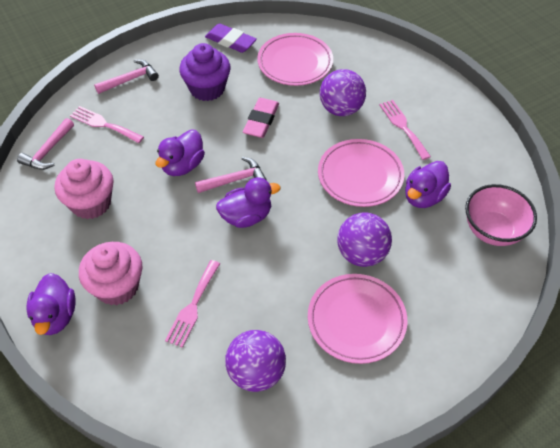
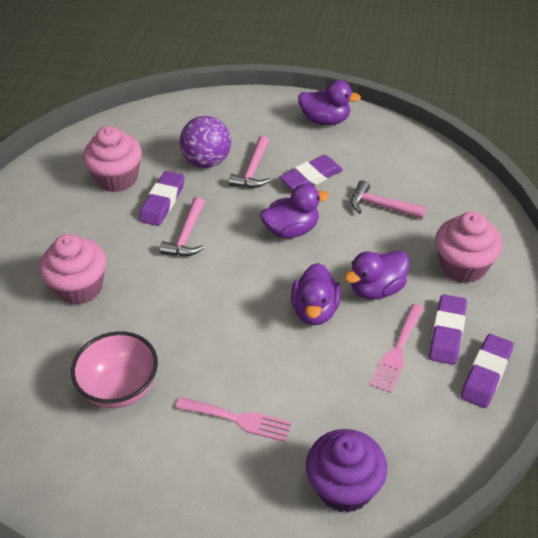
pink cupcake: 2 -> 3
pink eraser: 1 -> 0
pink fork: 3 -> 2
pink plate: 3 -> 0
purple ball: 3 -> 1
purple eraser: 1 -> 4

